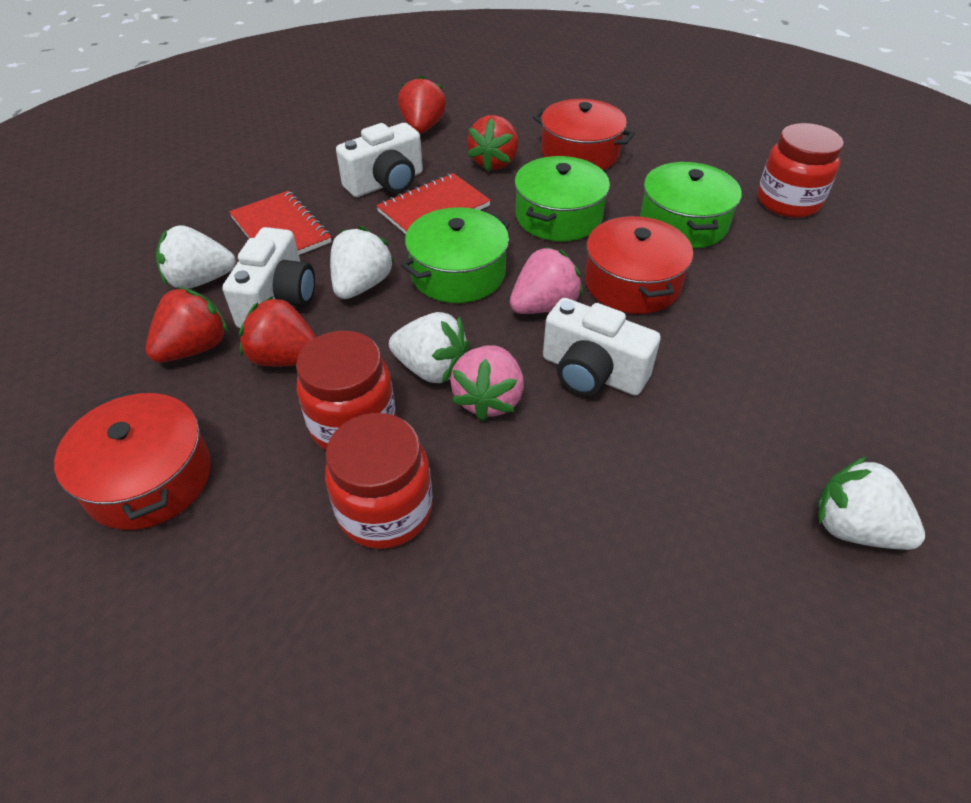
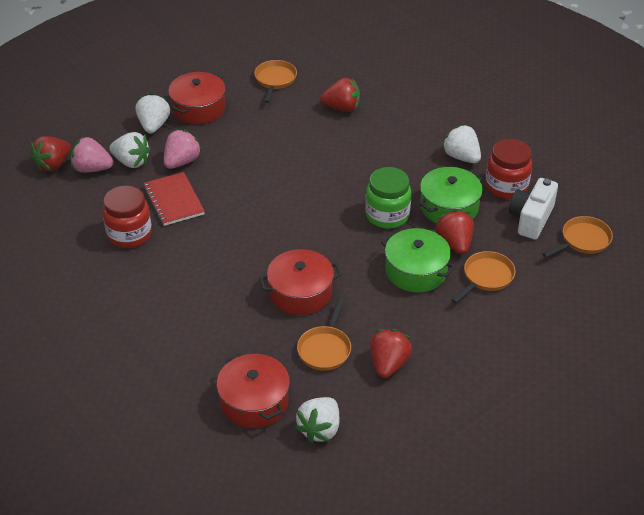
green jar: 0 -> 1
green pot: 3 -> 2
orange pan: 0 -> 4
red jar: 3 -> 2
red notebook: 2 -> 1
white camera: 3 -> 1

